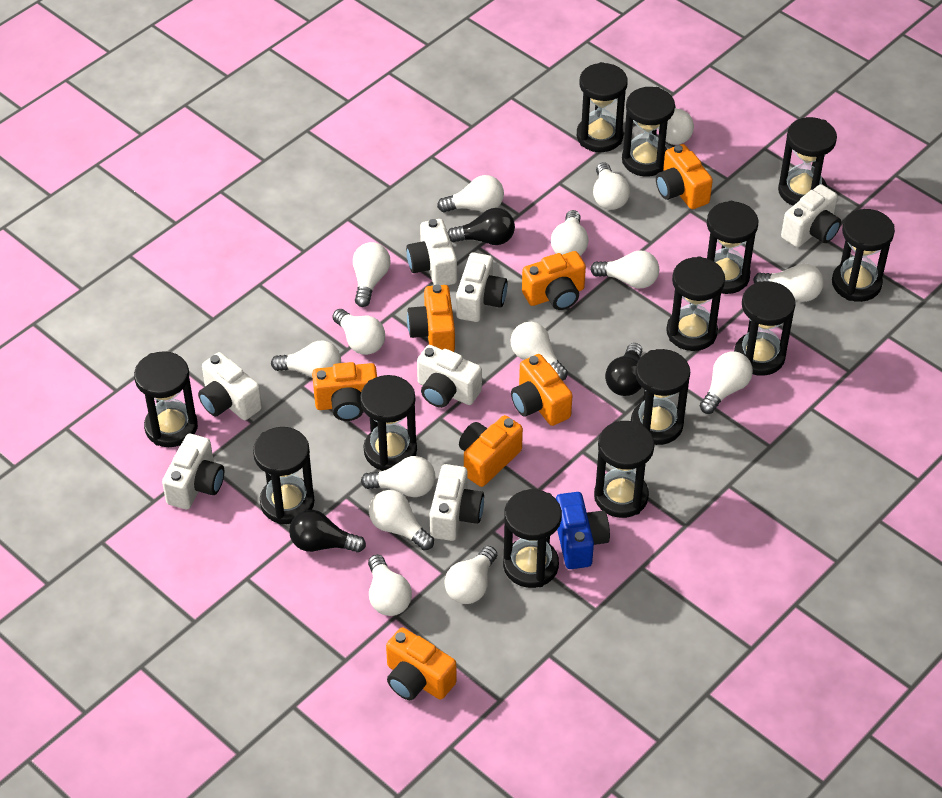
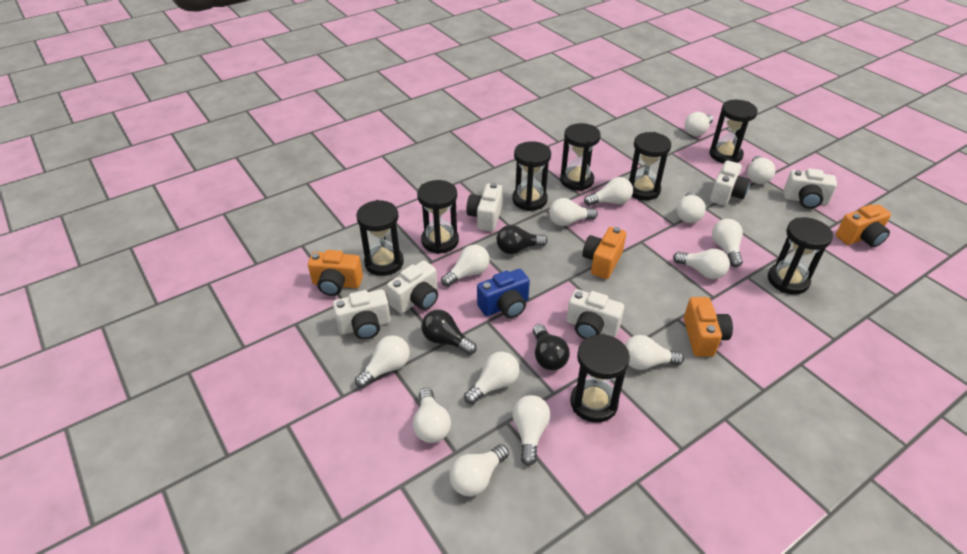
black hourglass: 13 -> 8
orange camera: 7 -> 4
white camera: 7 -> 6
white light bulb: 15 -> 14

